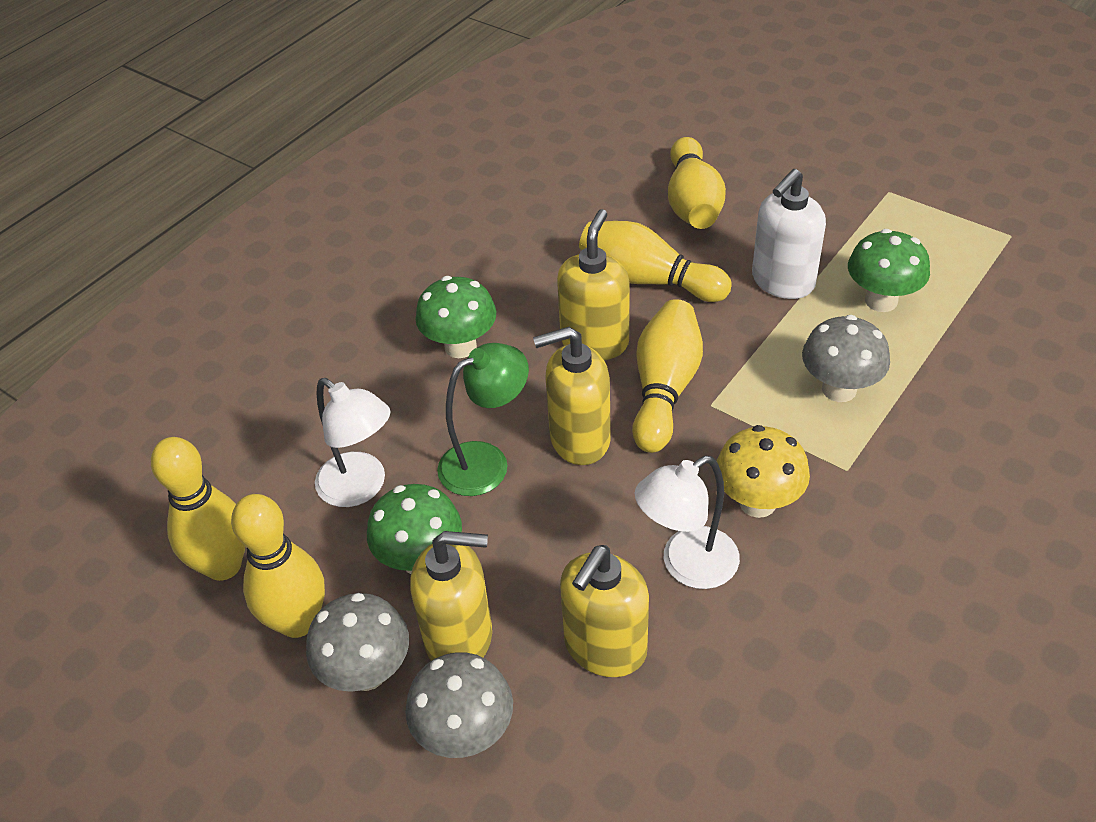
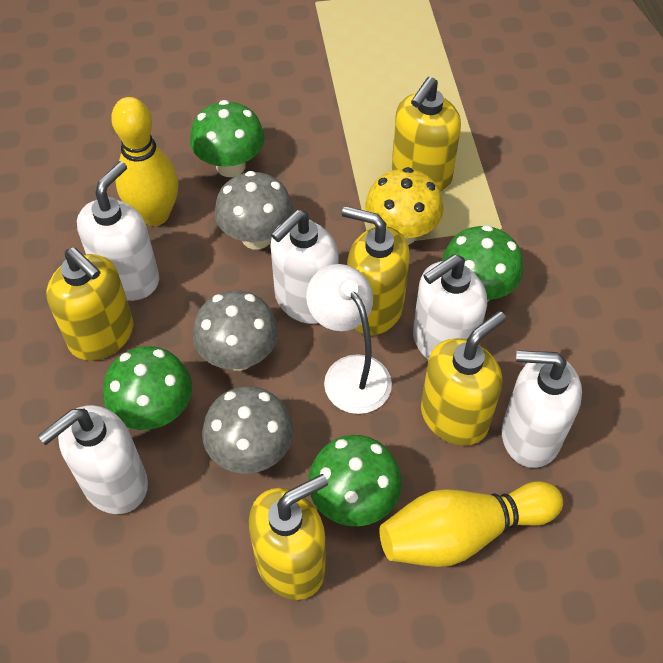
green lamp: 1 -> 0
green mushroom: 3 -> 4
white lamp: 2 -> 1
white soap dispenser: 1 -> 5
yellow bowling pin: 5 -> 2
yellow soap dispenser: 4 -> 5

